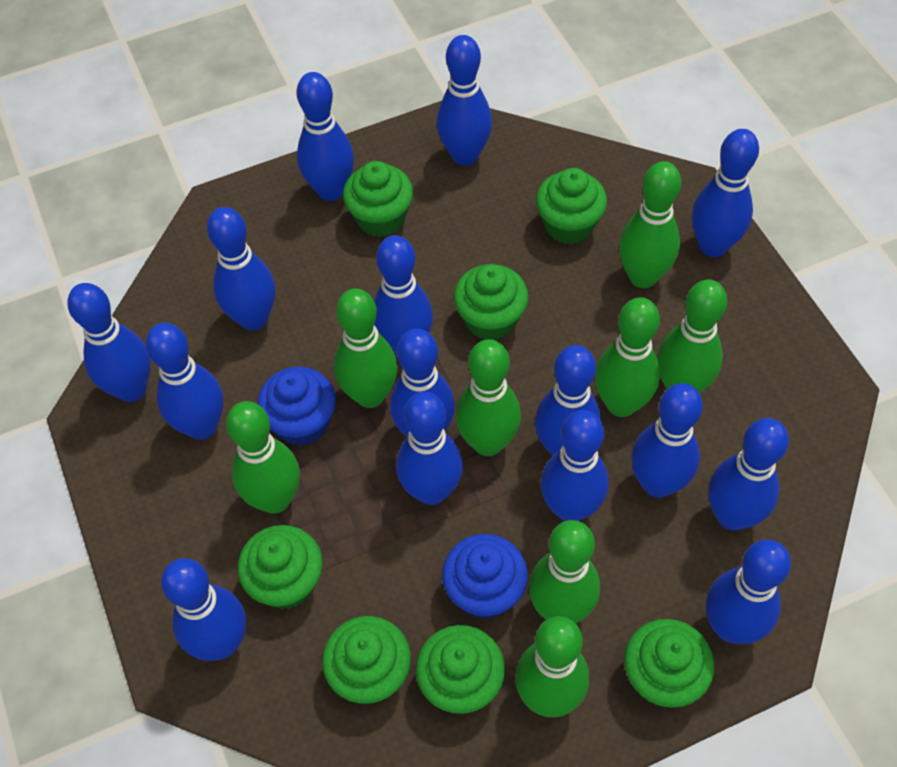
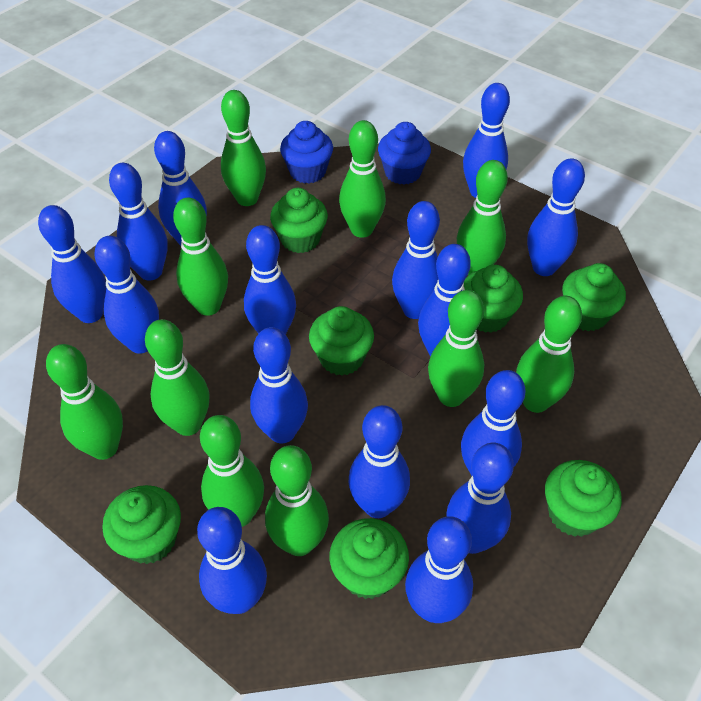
green bowling pin: 8 -> 10

